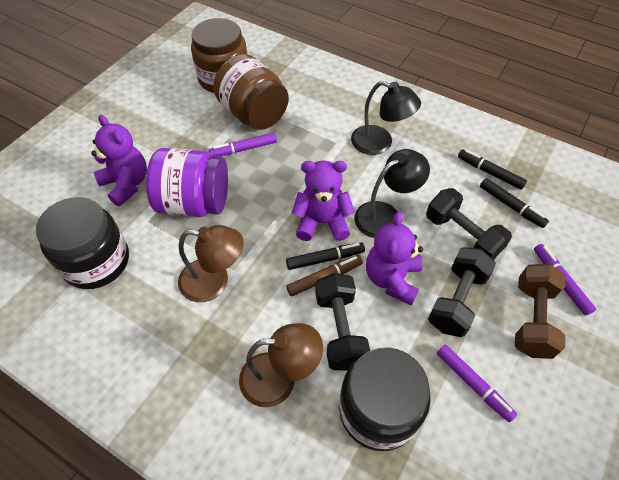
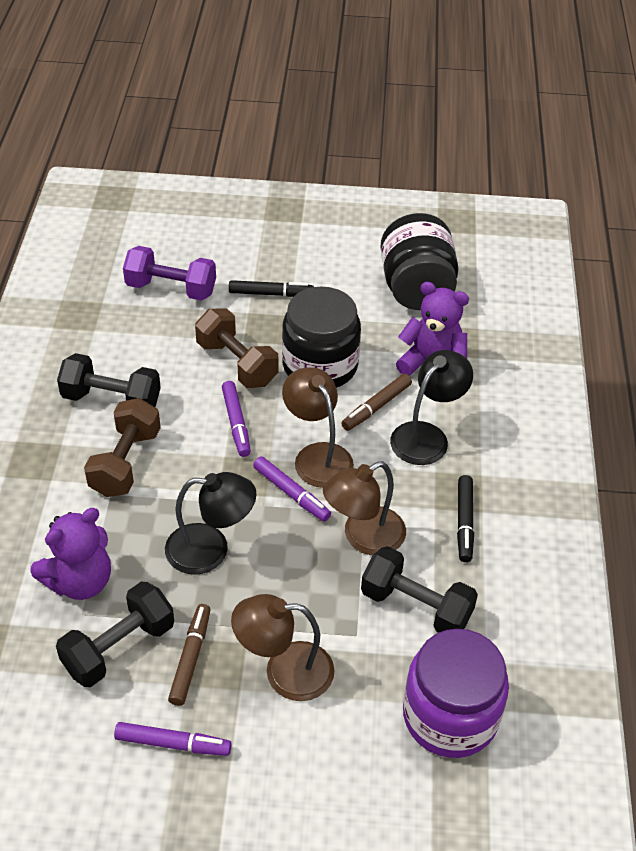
black marker: 3 -> 2
brown dumbbell: 1 -> 2
brown jar: 2 -> 0
brown lamp: 2 -> 3
brown marker: 1 -> 2
purple dumbbell: 0 -> 1
purple teddy bear: 3 -> 2

